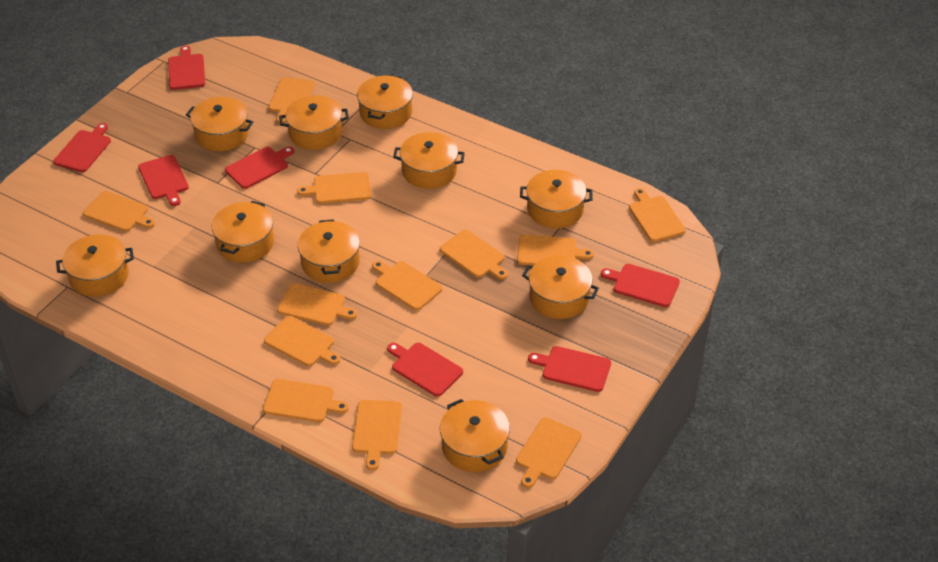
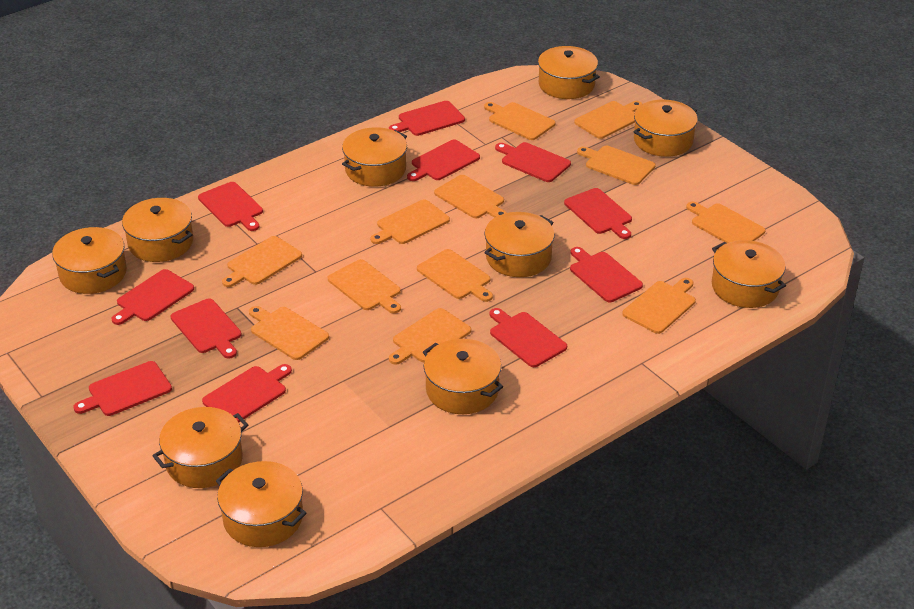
red cutting board: 7 -> 11

